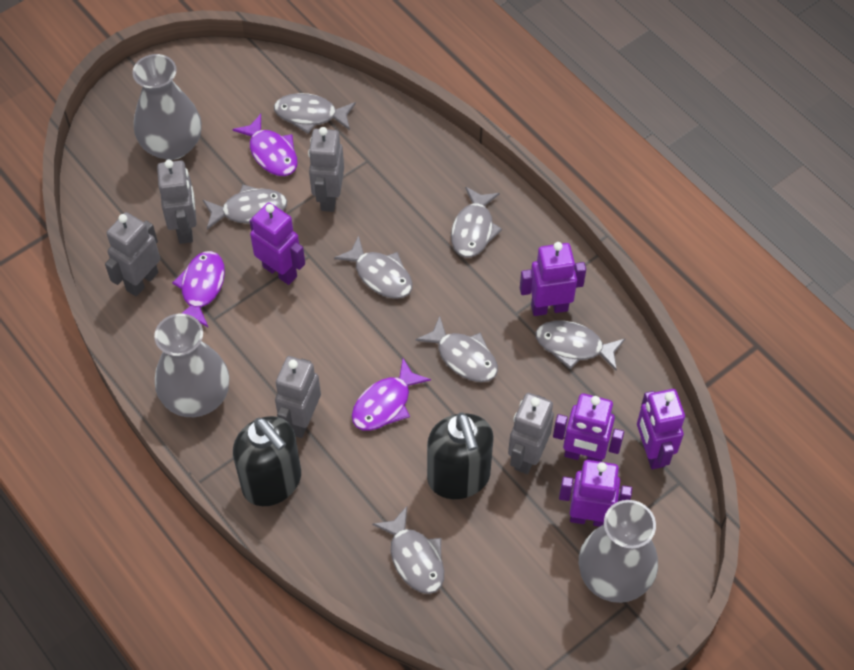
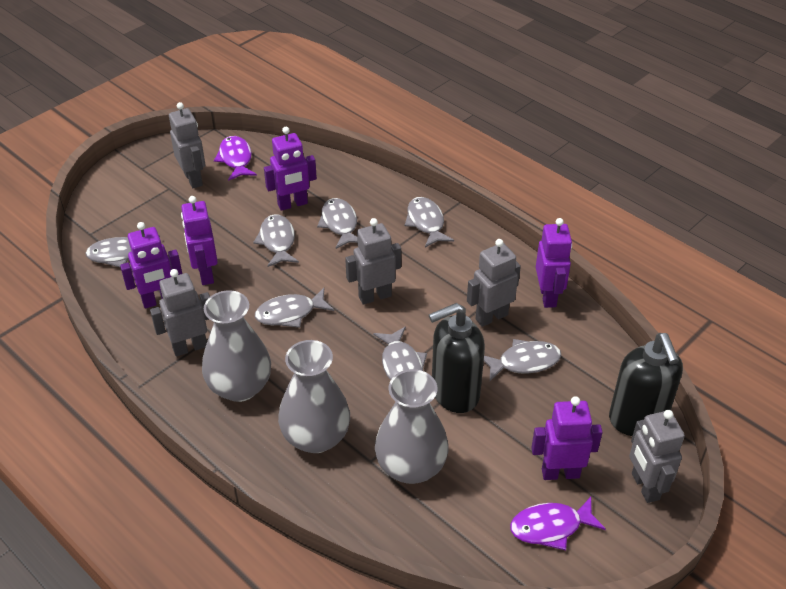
purple fish: 3 -> 2

